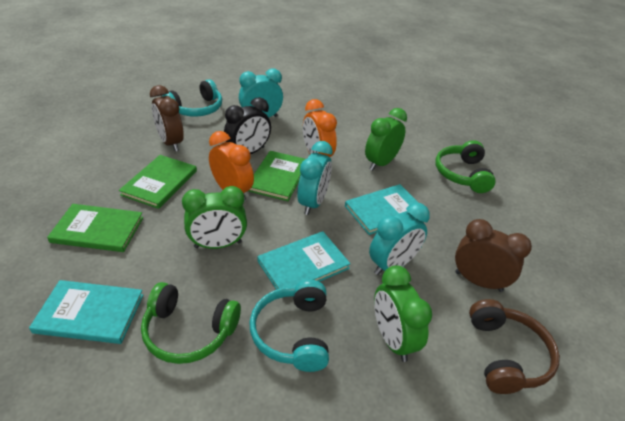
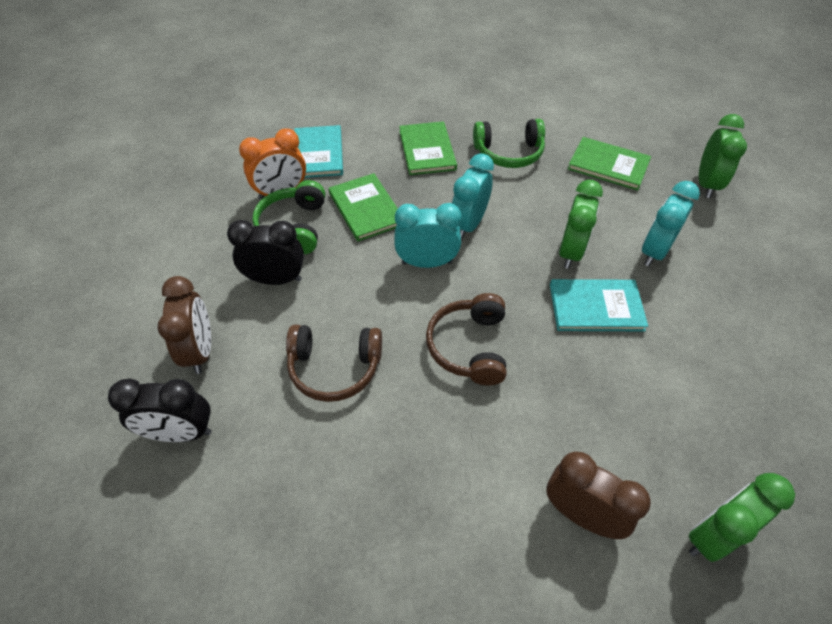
black clock: 1 -> 2
brown headphones: 1 -> 2
orange clock: 2 -> 1
turquoise book: 3 -> 2
turquoise headphones: 2 -> 0

